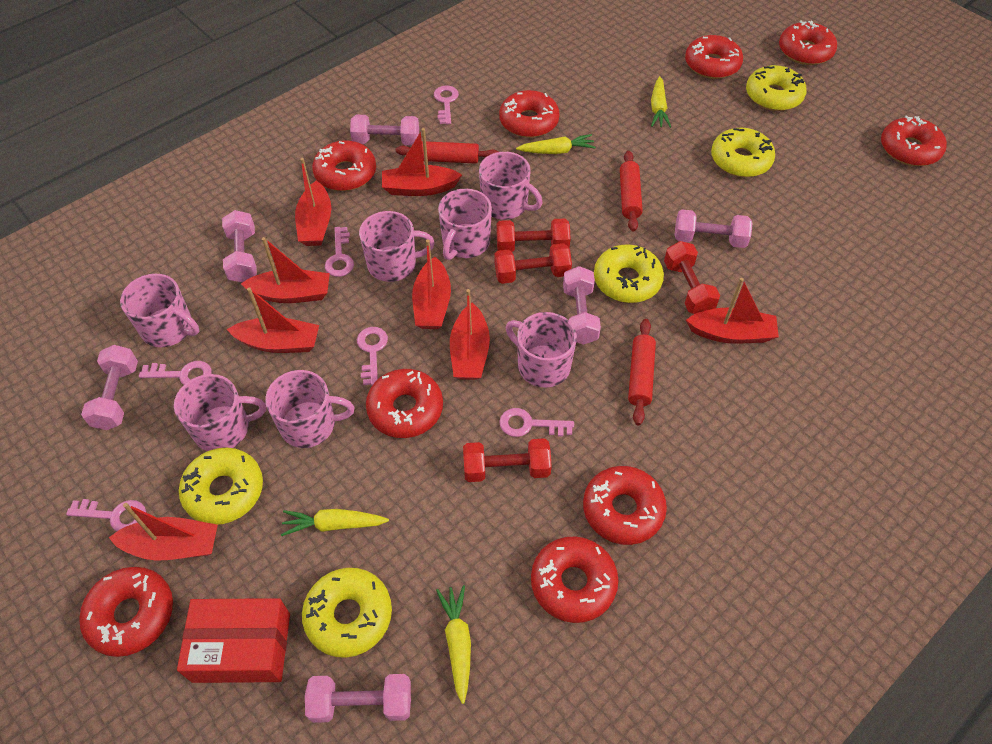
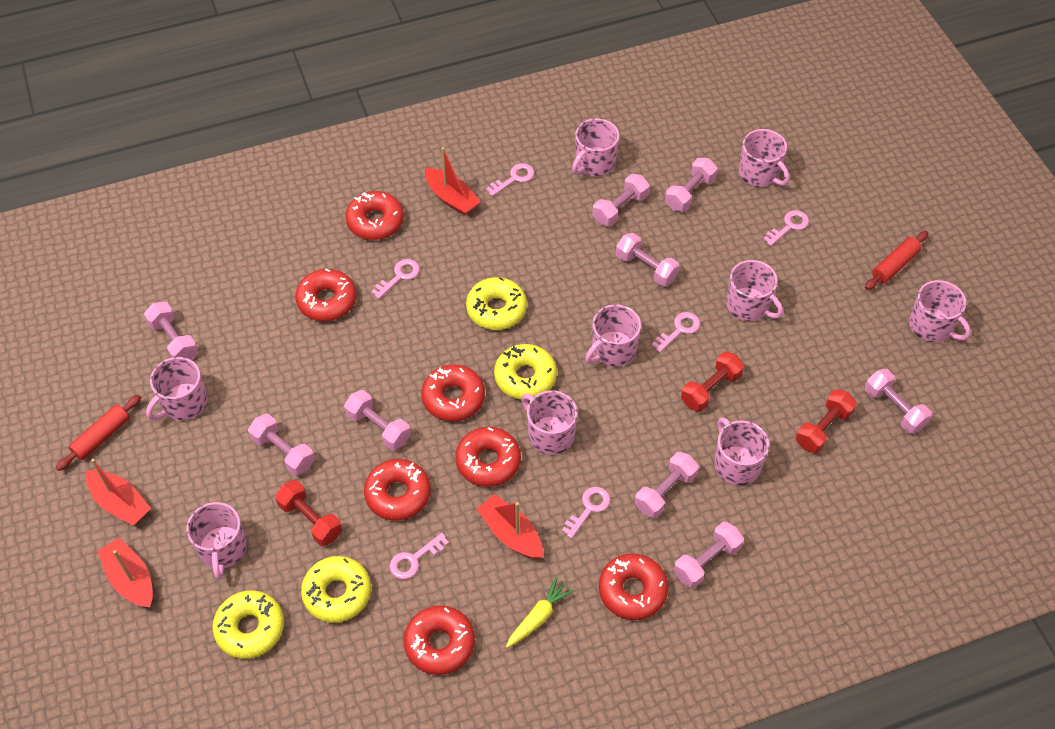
pink dumbbell: 6 -> 9
pink mug: 7 -> 9
red boat: 8 -> 4
red box: 1 -> 0
red donut: 9 -> 7
red dumbbell: 4 -> 3
red rolling pin: 3 -> 2
yellow carrot: 4 -> 1
yellow donut: 5 -> 4

